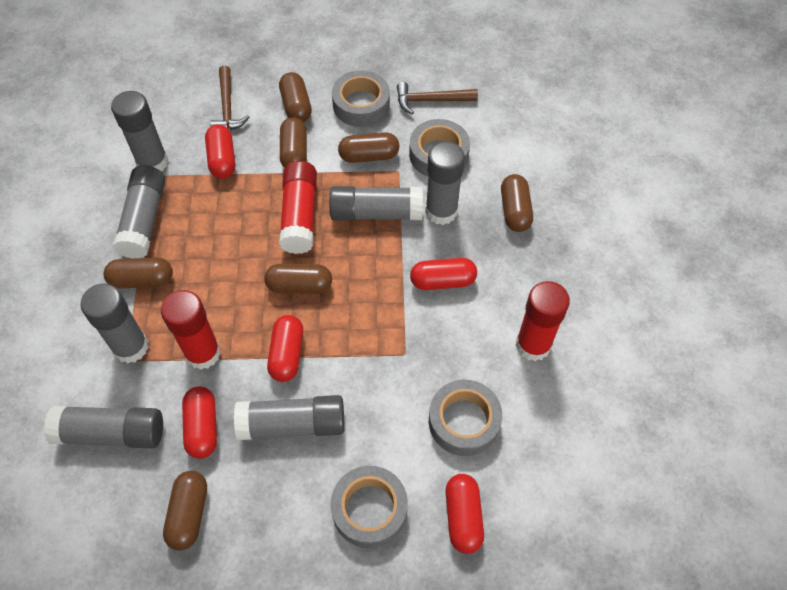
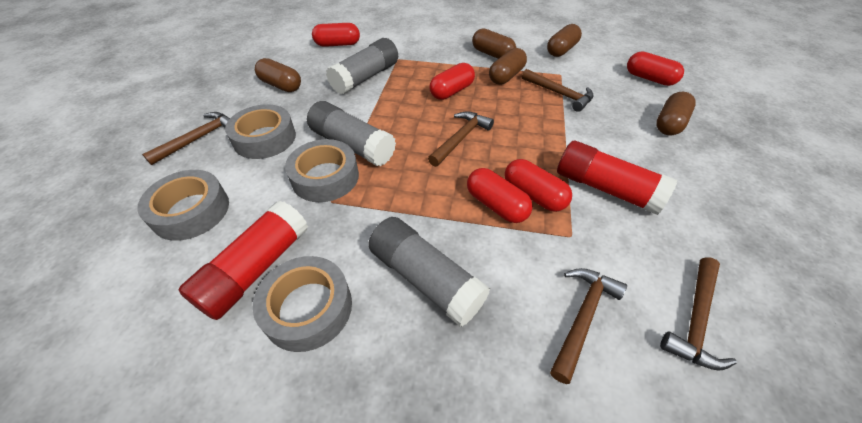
brown capsule: 7 -> 5
brown hammer: 2 -> 5
grey glue stick: 7 -> 3
red glue stick: 3 -> 2

